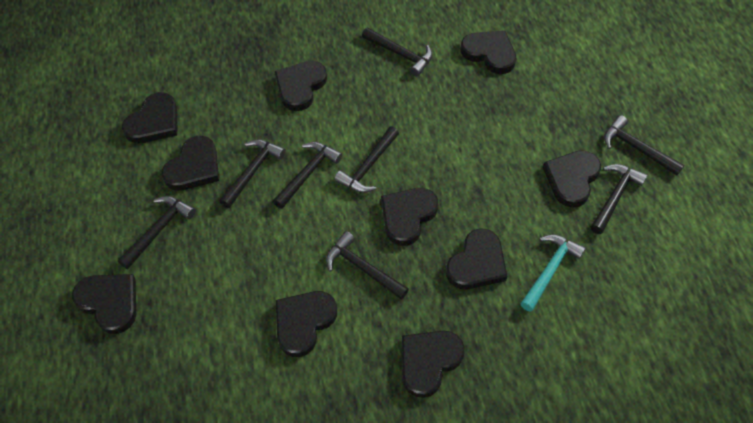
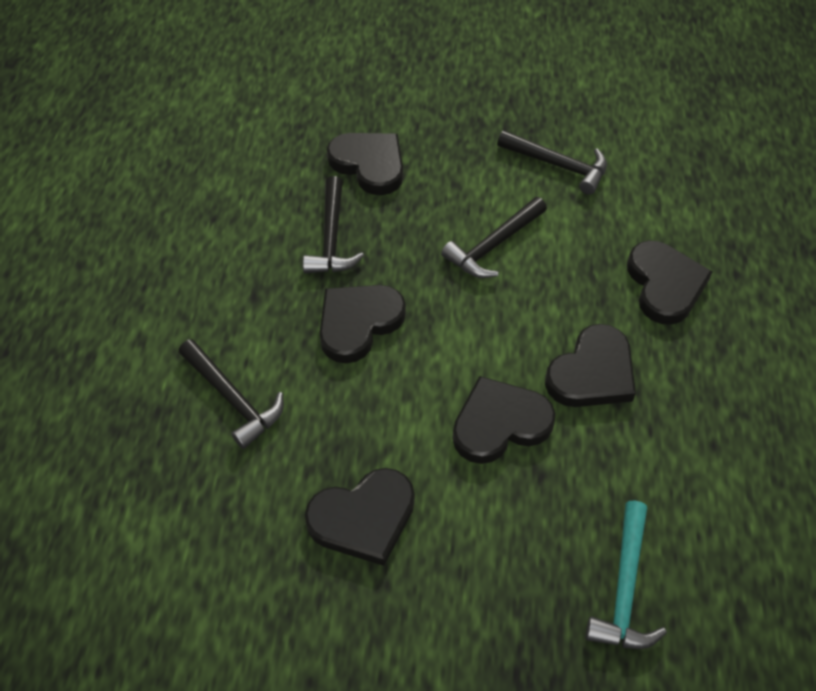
black hammer: 8 -> 4
black heart: 10 -> 6

